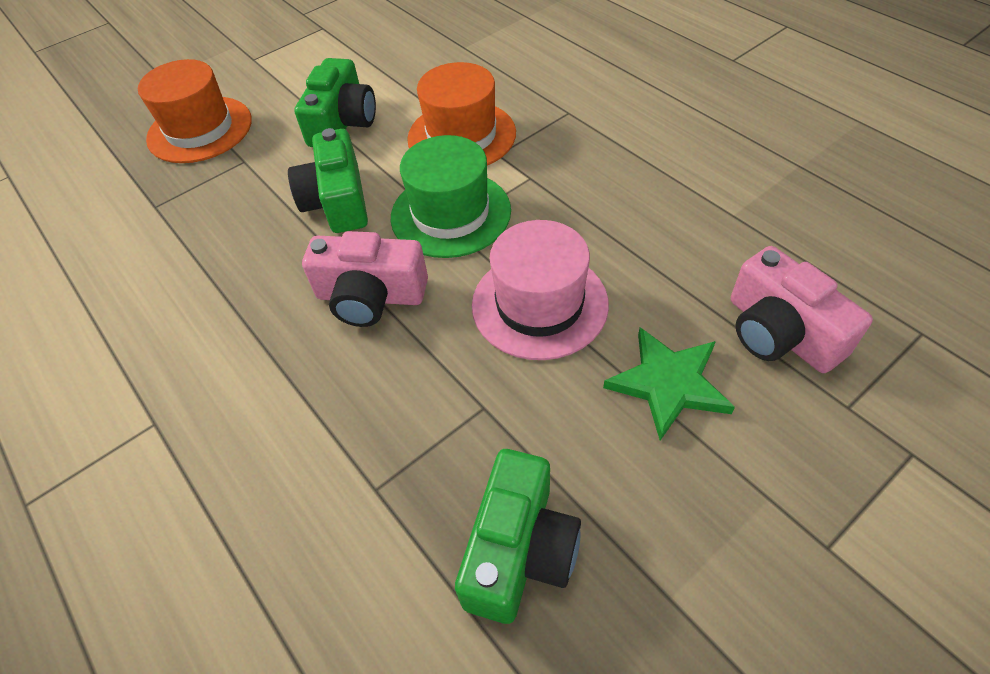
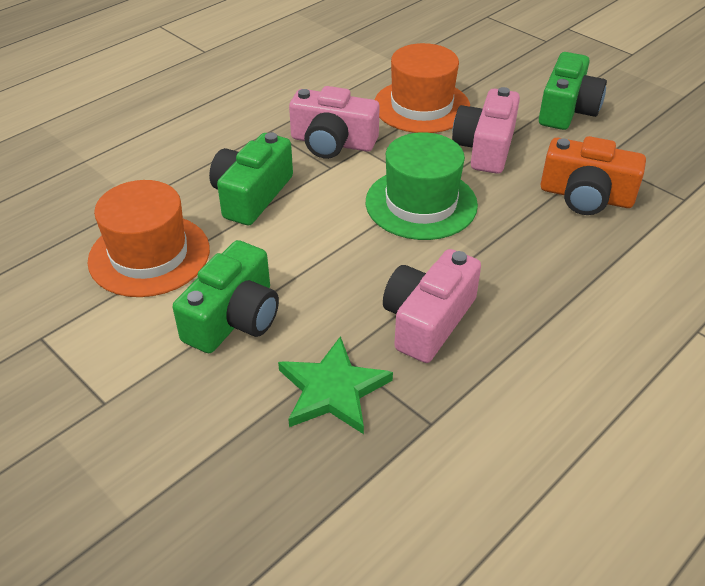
orange camera: 0 -> 1
pink camera: 2 -> 3
pink hat: 1 -> 0

